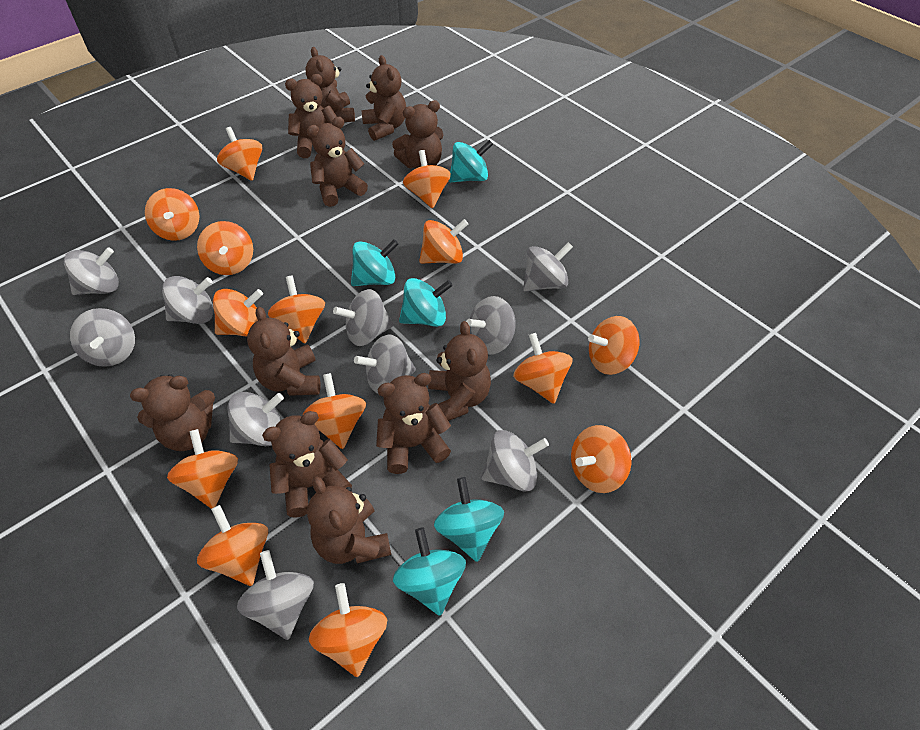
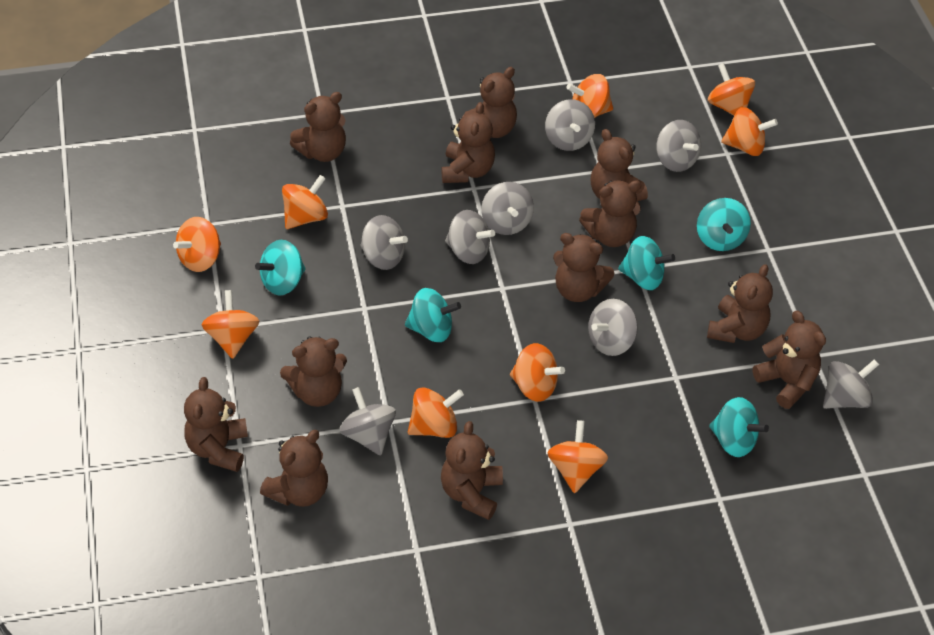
brown teddy bear: 11 -> 12
grey spinning top: 10 -> 8
orange spinning top: 14 -> 9

